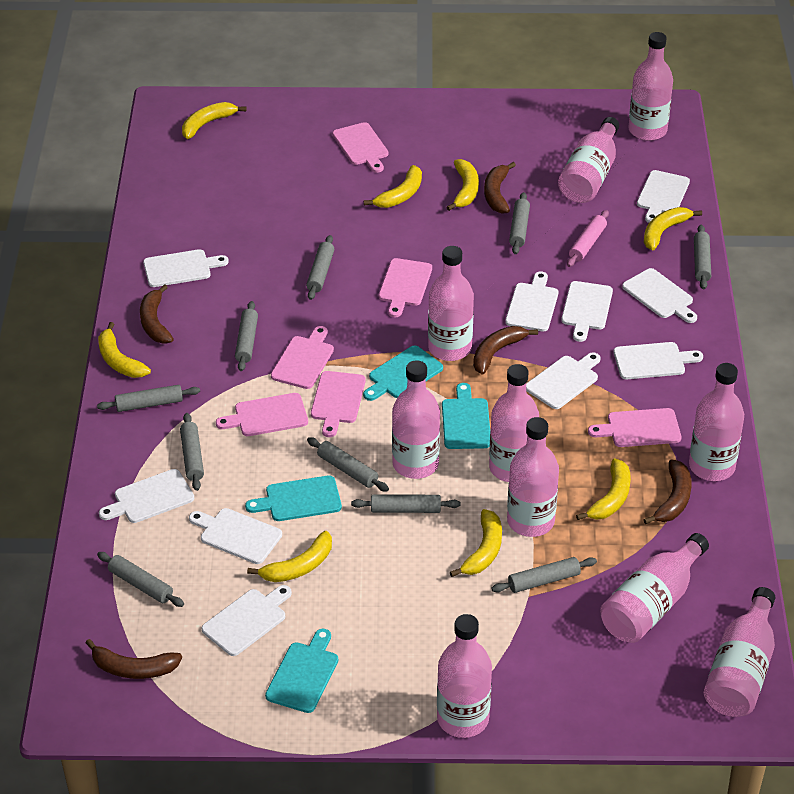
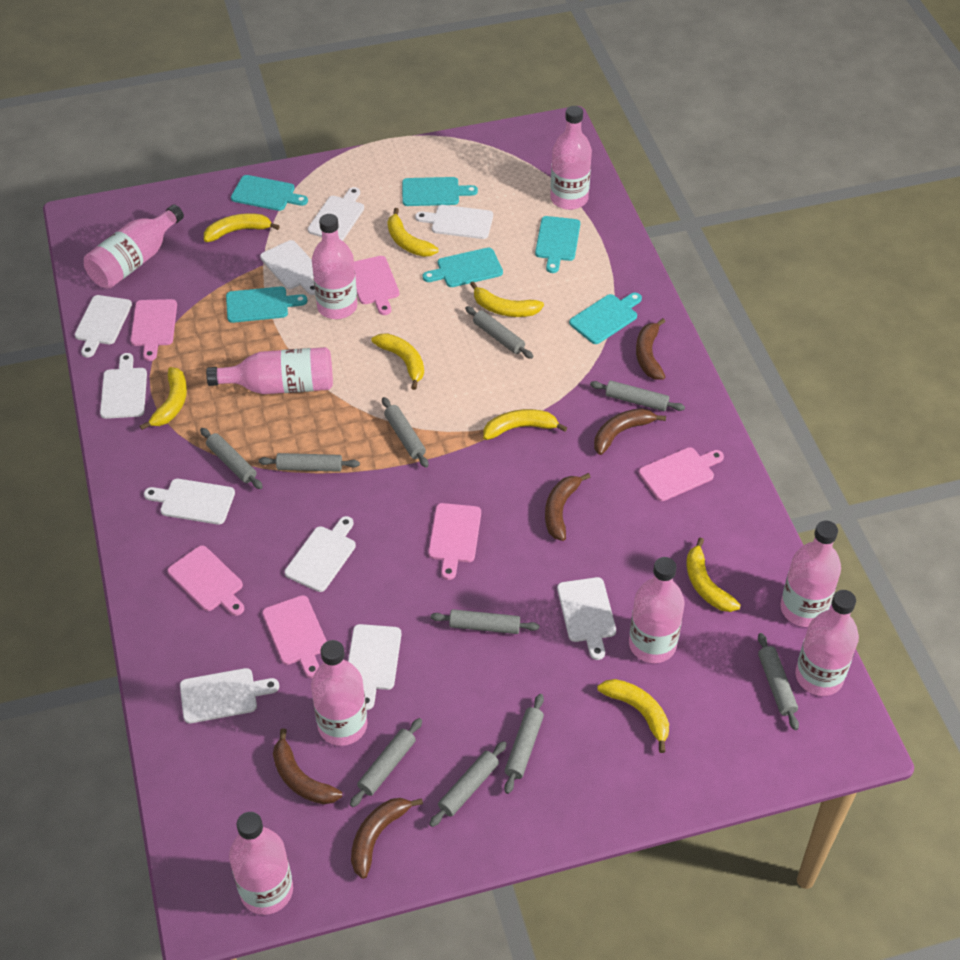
pink bottle: 10 -> 9
pink rolling pin: 1 -> 0
turquoise cutting board: 4 -> 6

